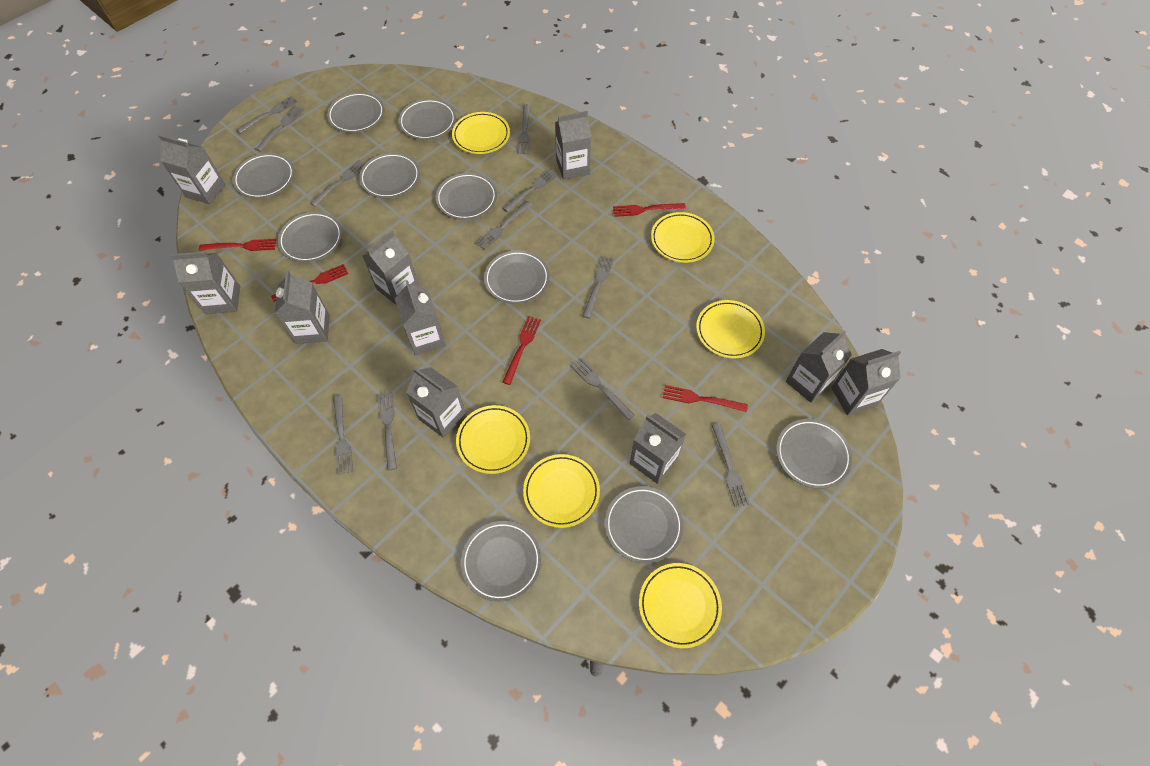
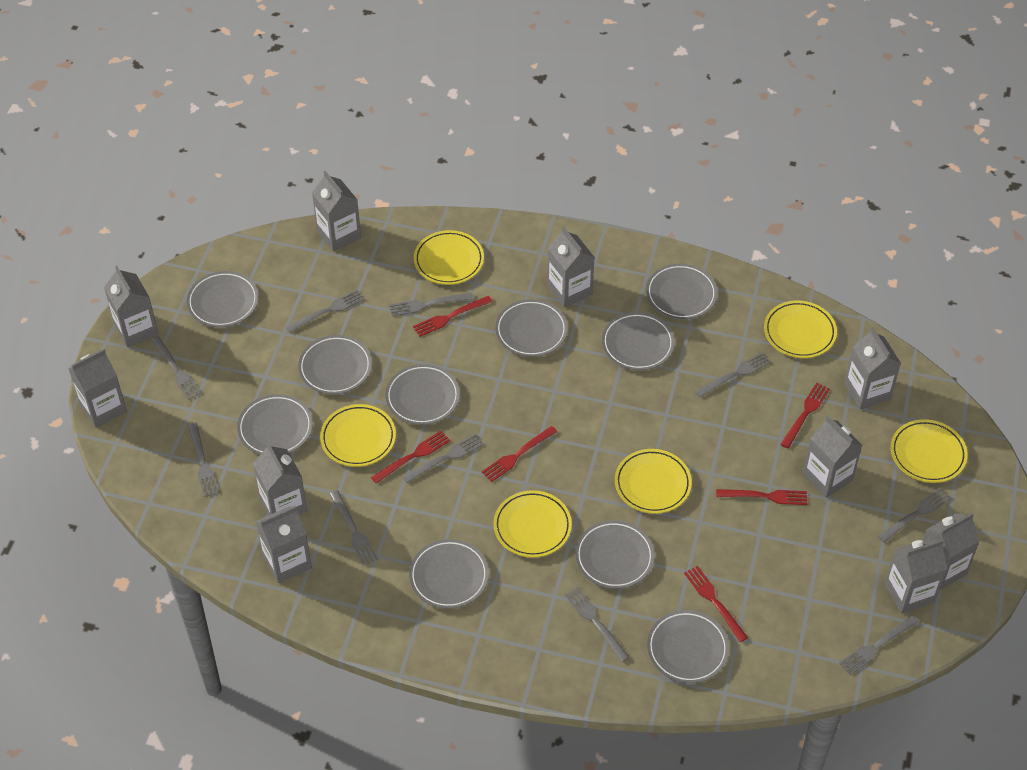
grey fork: 11 -> 10
red fork: 5 -> 6

